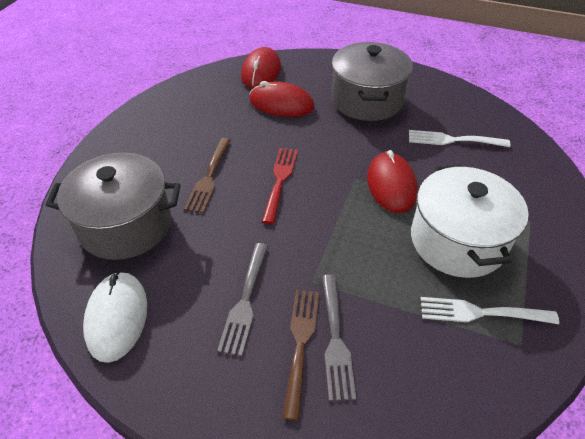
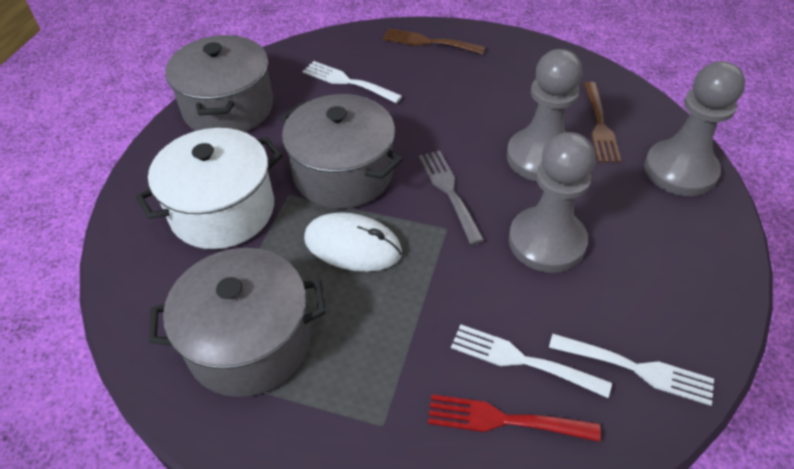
grey fork: 2 -> 1
grey pawn: 0 -> 3
grey pot: 2 -> 3
red mouse: 3 -> 0
white fork: 2 -> 3

